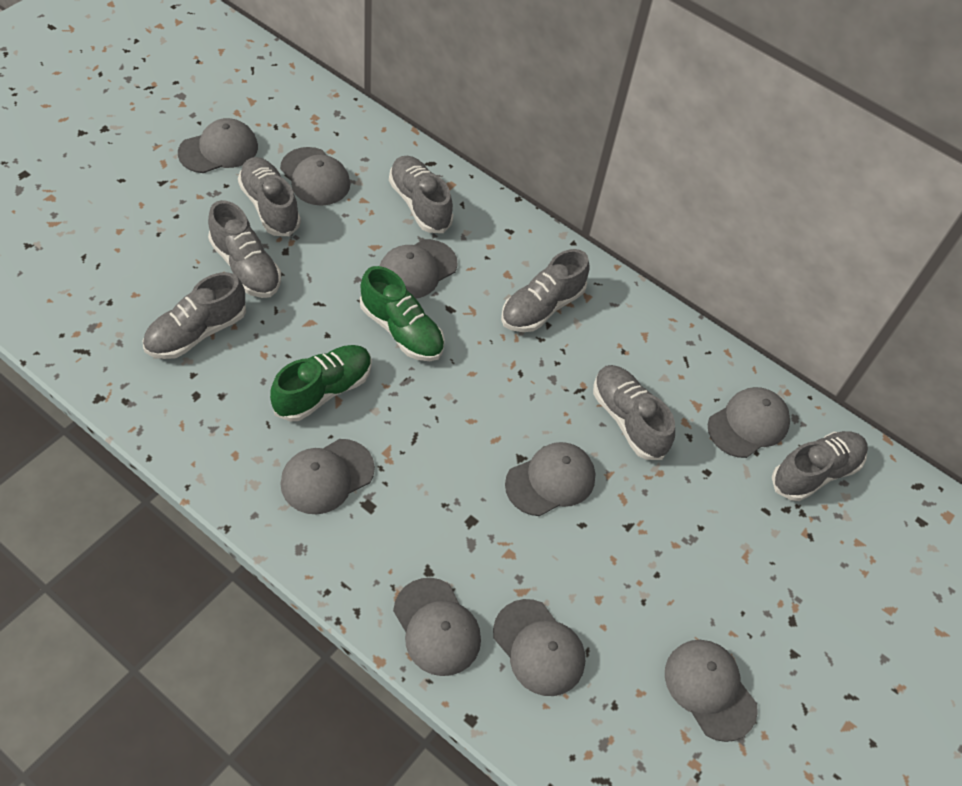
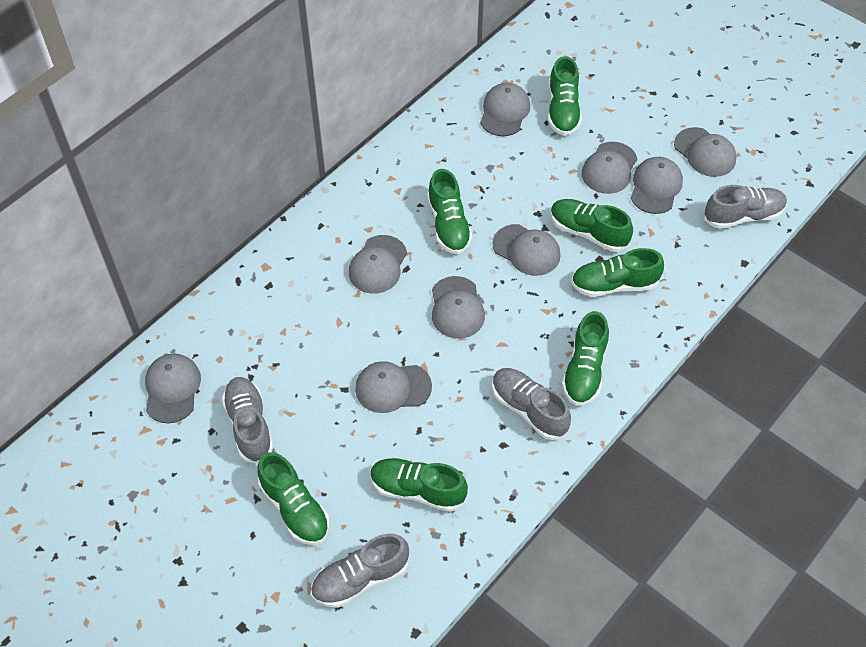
green shoe: 2 -> 7
grey shoe: 7 -> 4

